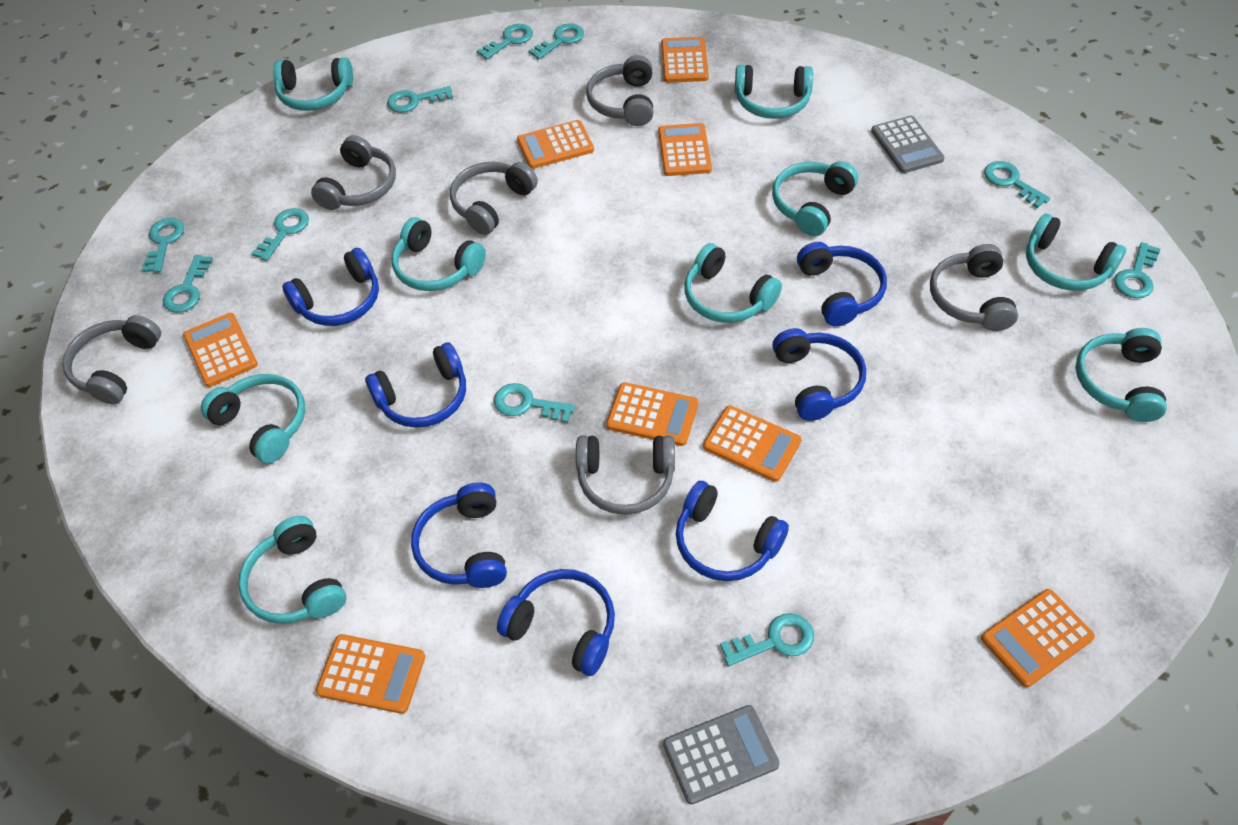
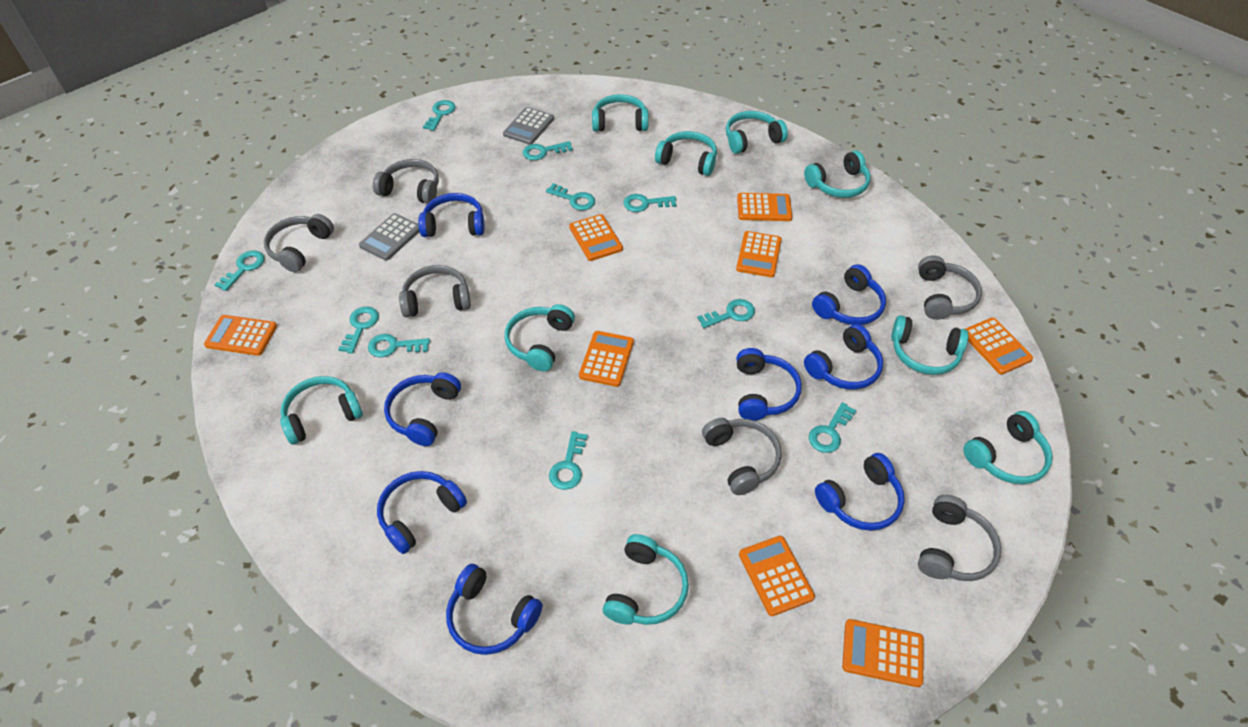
blue headphones: 7 -> 8

